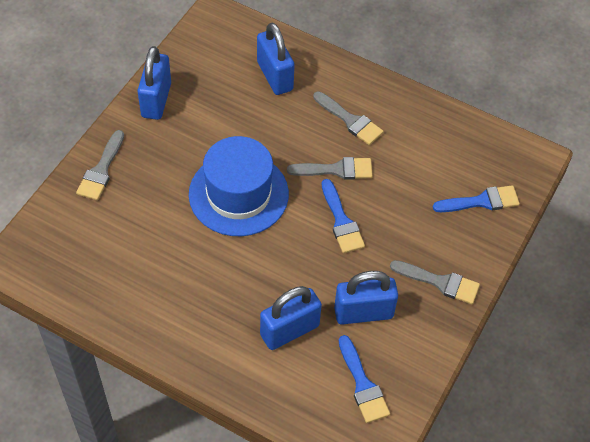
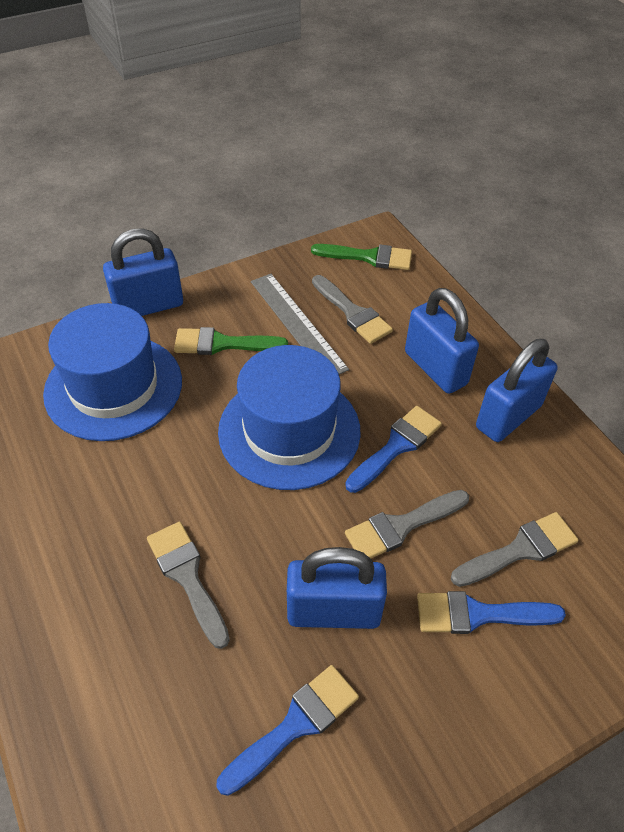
blue hat: 1 -> 2
green brush: 0 -> 2
grey ruler: 0 -> 1

